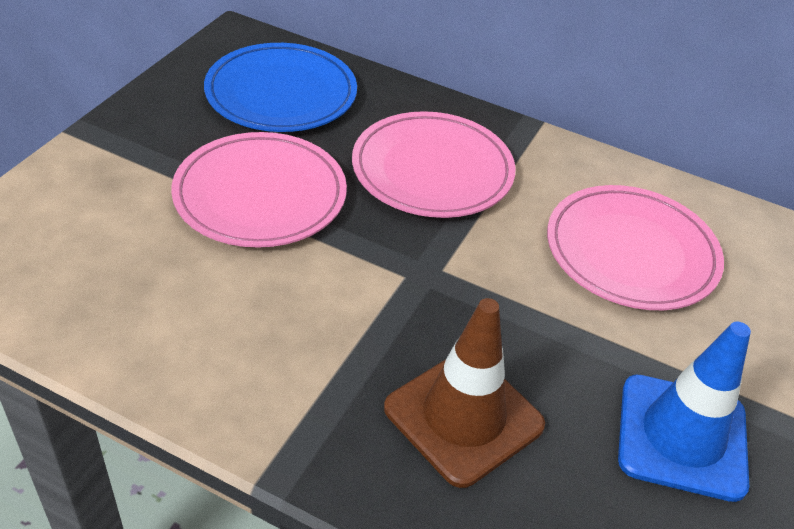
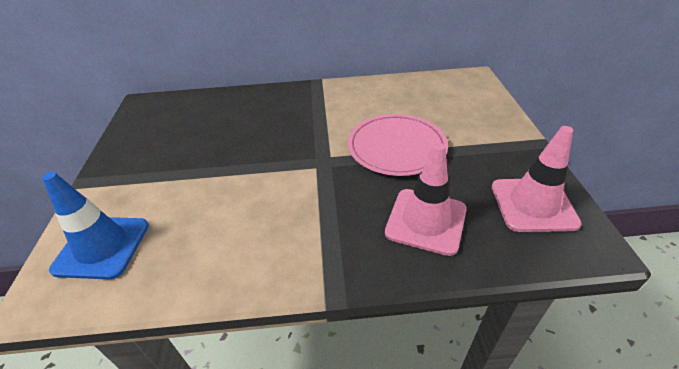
blue plate: 1 -> 0
brown traffic cone: 1 -> 0
pink plate: 3 -> 1
pink traffic cone: 0 -> 2

